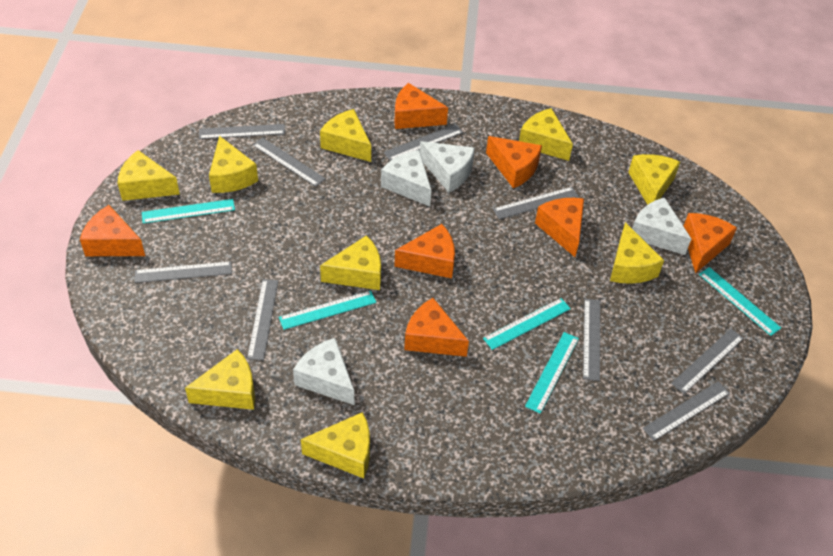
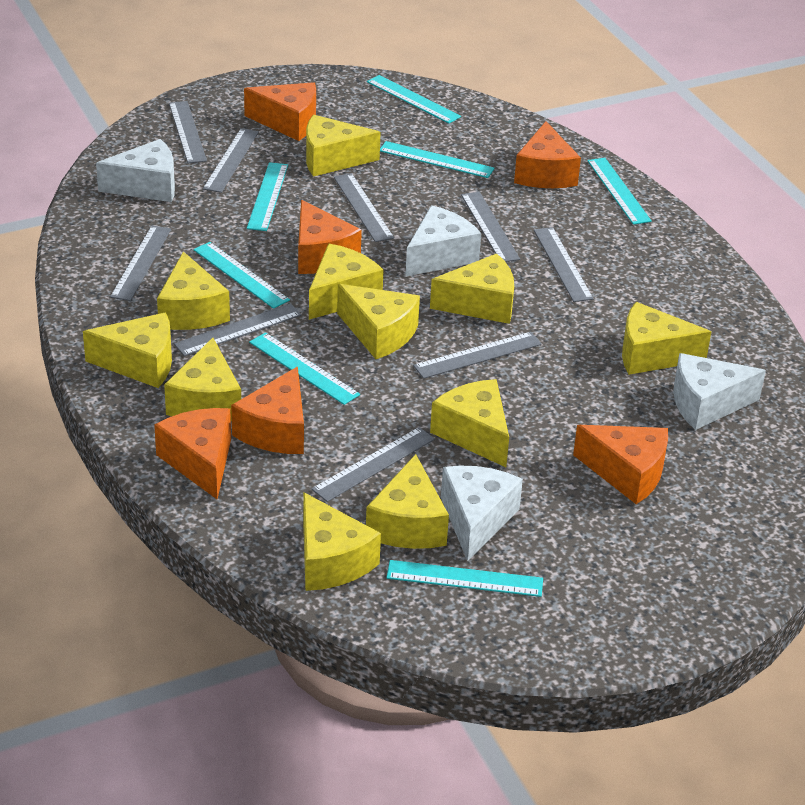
orange cheese: 7 -> 6
turquoise ruler: 5 -> 7
yellow cheese: 9 -> 11

